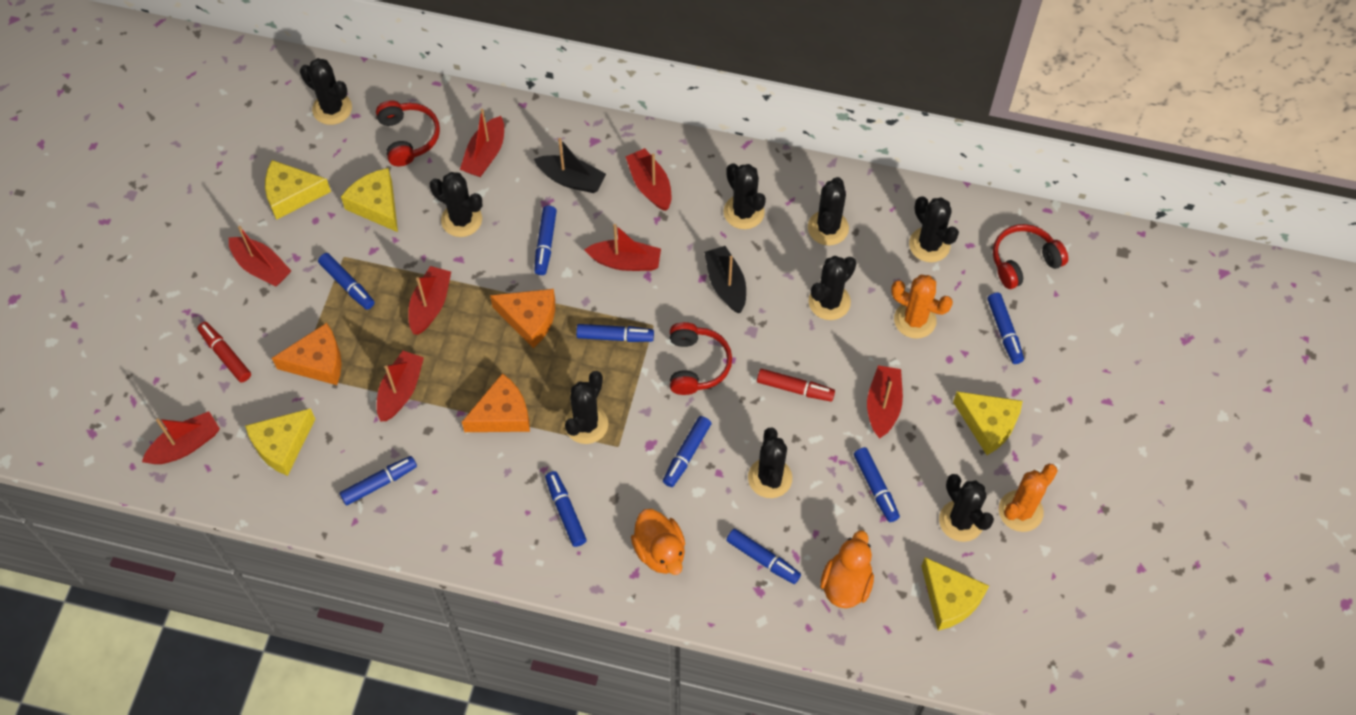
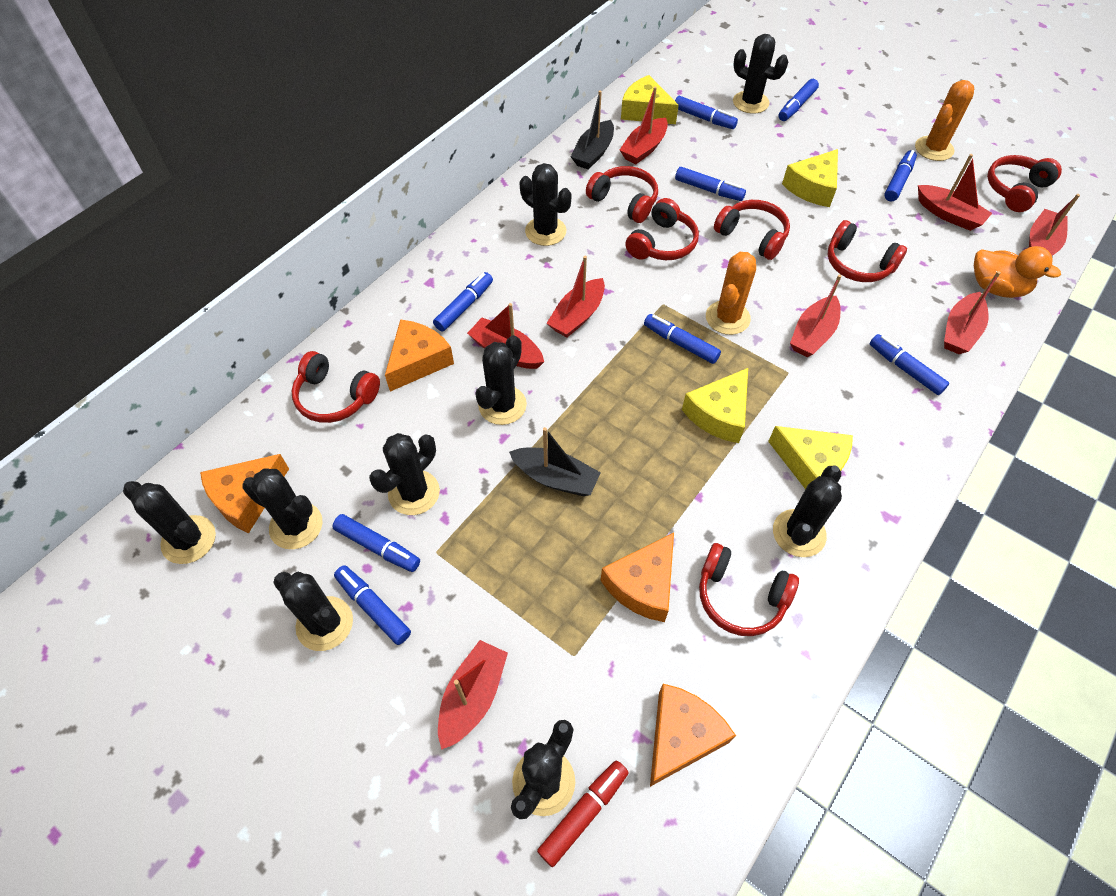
orange cheese: 3 -> 4
orange duck: 2 -> 1
red headphones: 3 -> 7
red marker: 2 -> 1
yellow cheese: 5 -> 4

